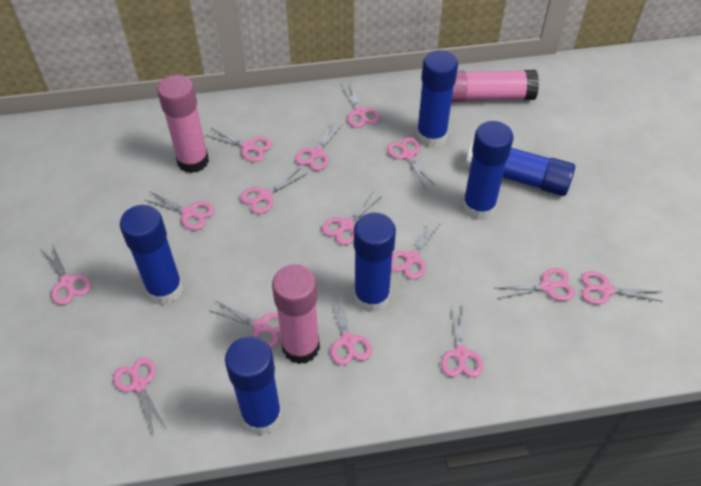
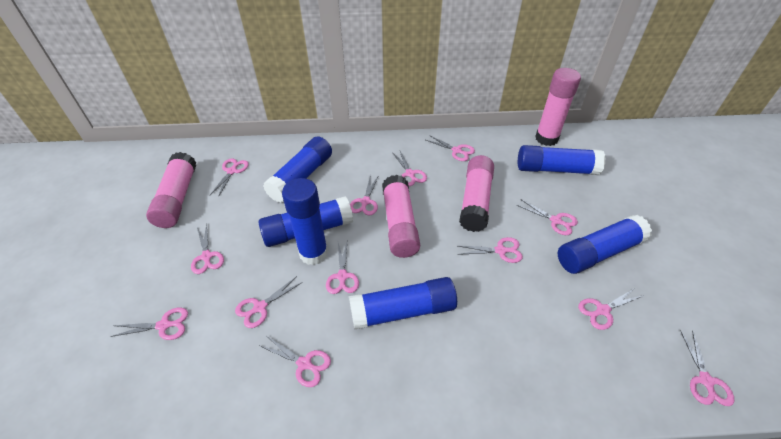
pink glue stick: 3 -> 4
pink scissors: 15 -> 13

